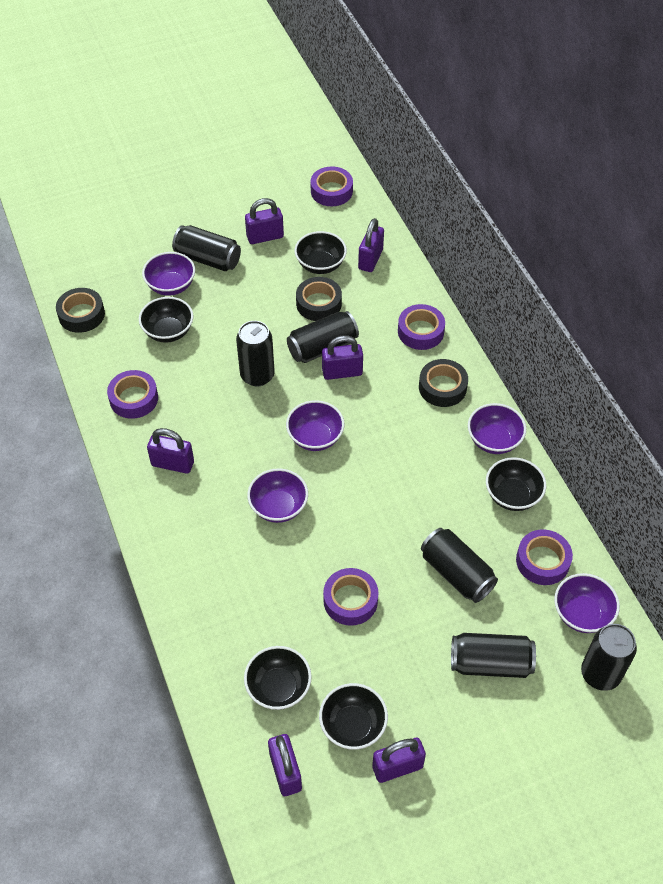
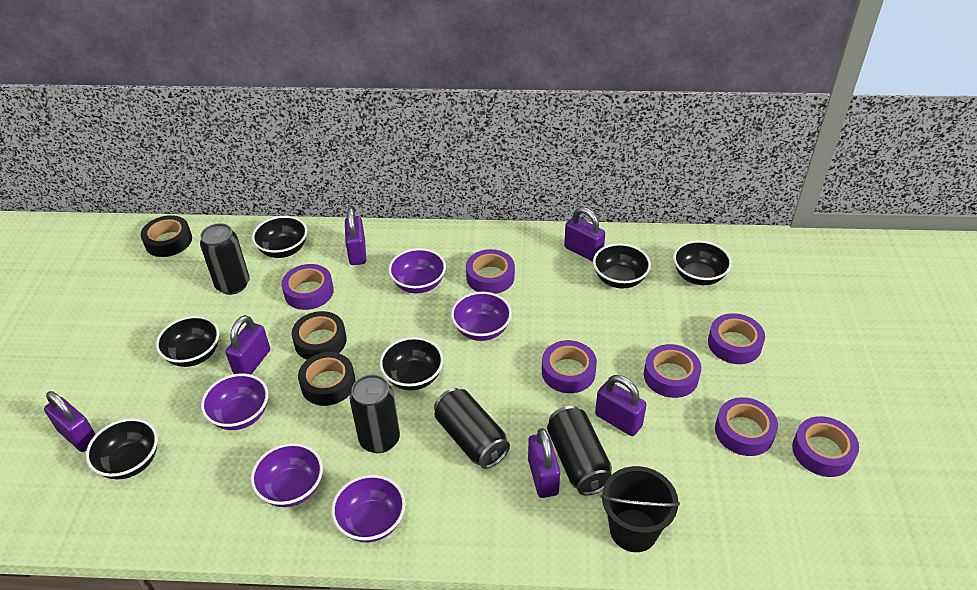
black bowl: 5 -> 6
black bucket: 0 -> 1
black can: 6 -> 4
purple tape: 5 -> 7

